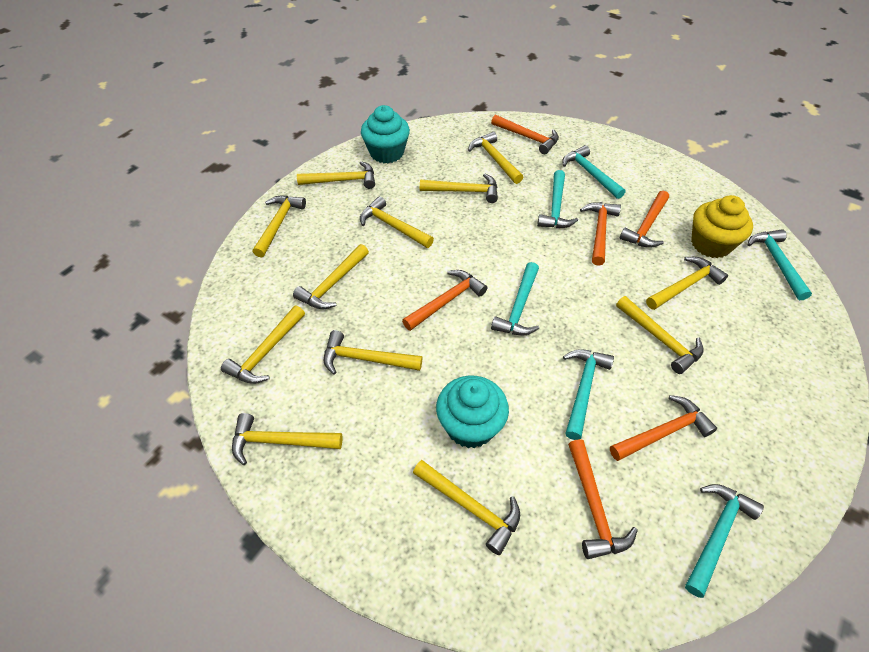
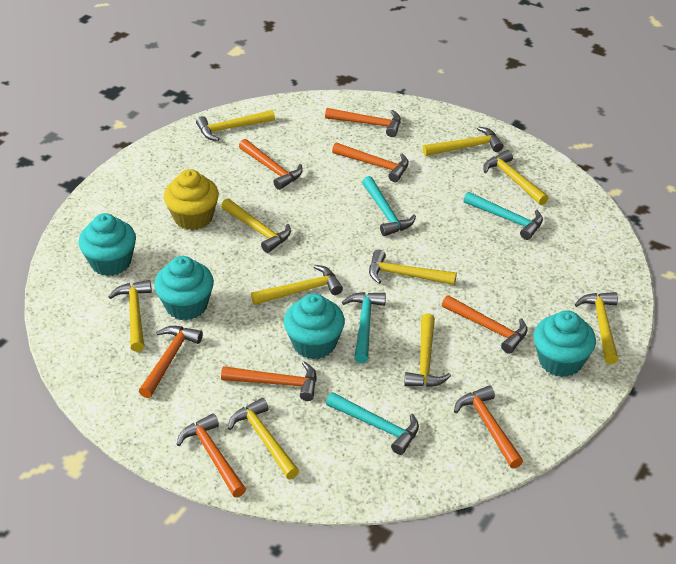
orange hammer: 6 -> 8
turquoise cupcake: 2 -> 4
turquoise hammer: 6 -> 4
yellow hammer: 12 -> 10

